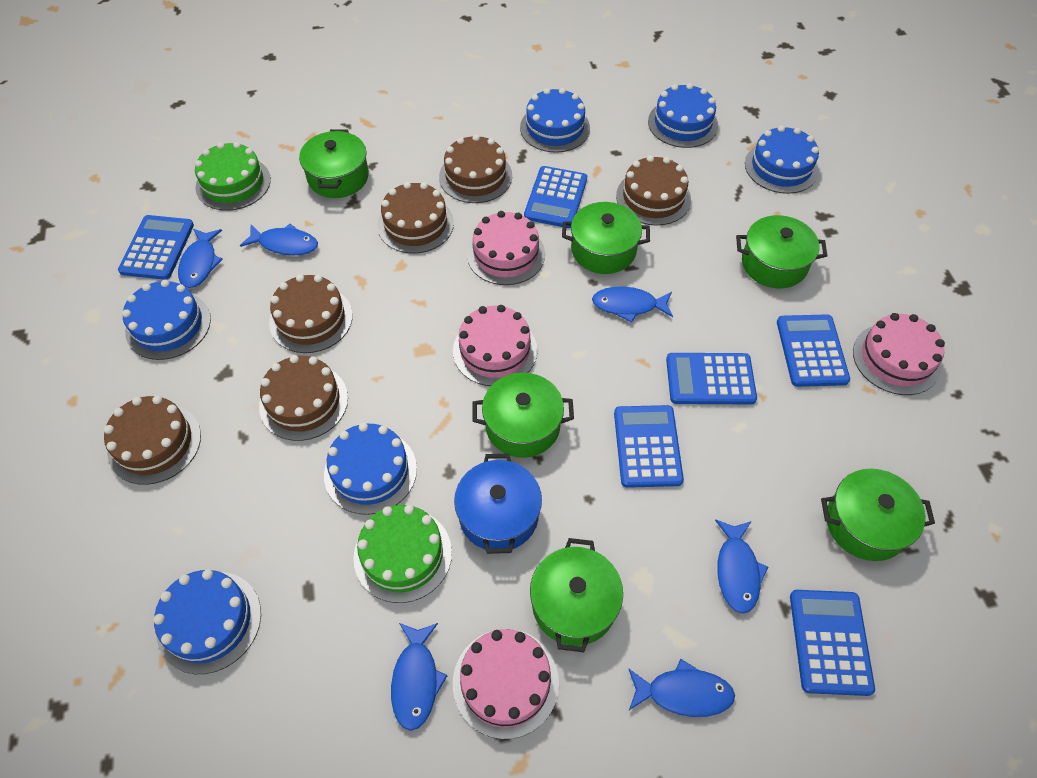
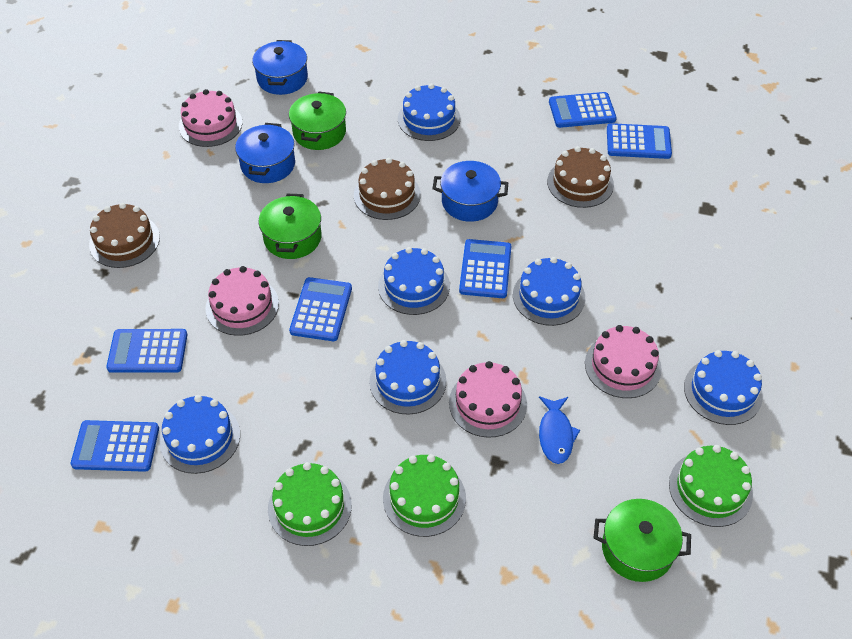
blue fish: 6 -> 1
blue pot: 1 -> 3
brown cake: 6 -> 3
green cake: 2 -> 3
green pot: 6 -> 3

